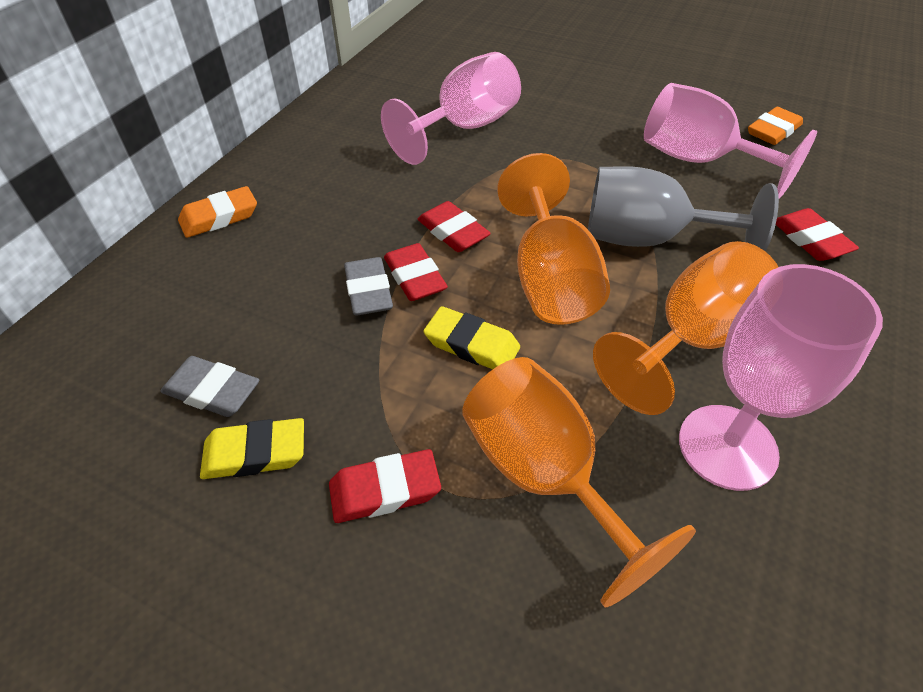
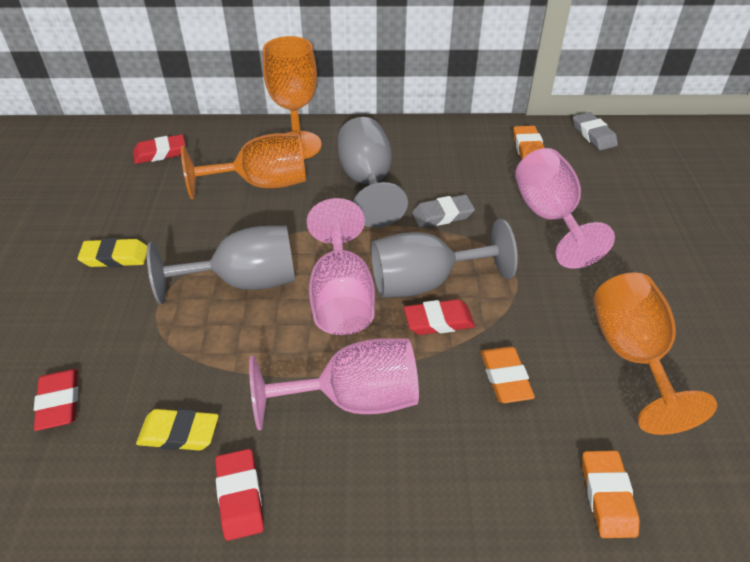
grey goblet: 1 -> 3
orange eraser: 2 -> 3

